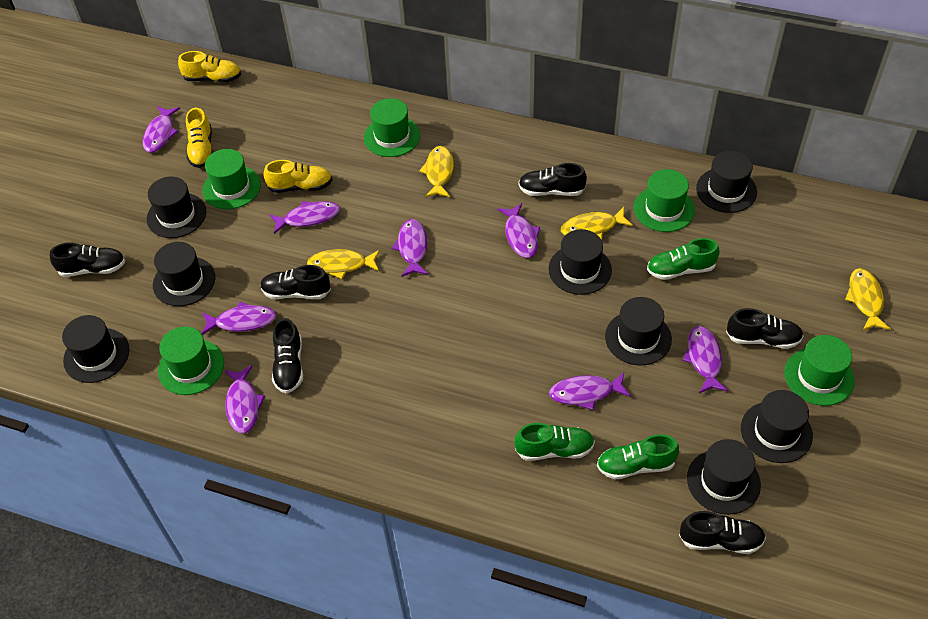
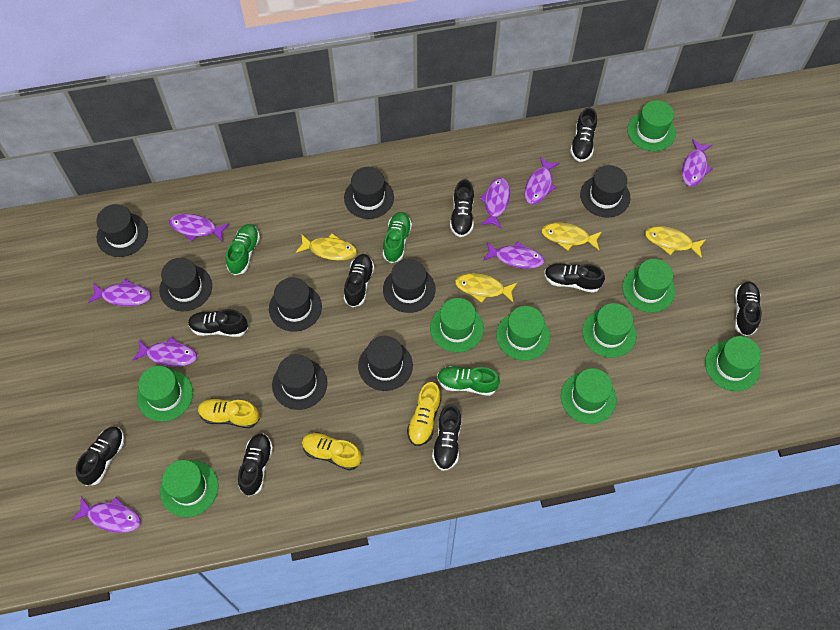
black shoe: 6 -> 9
green hat: 5 -> 9

